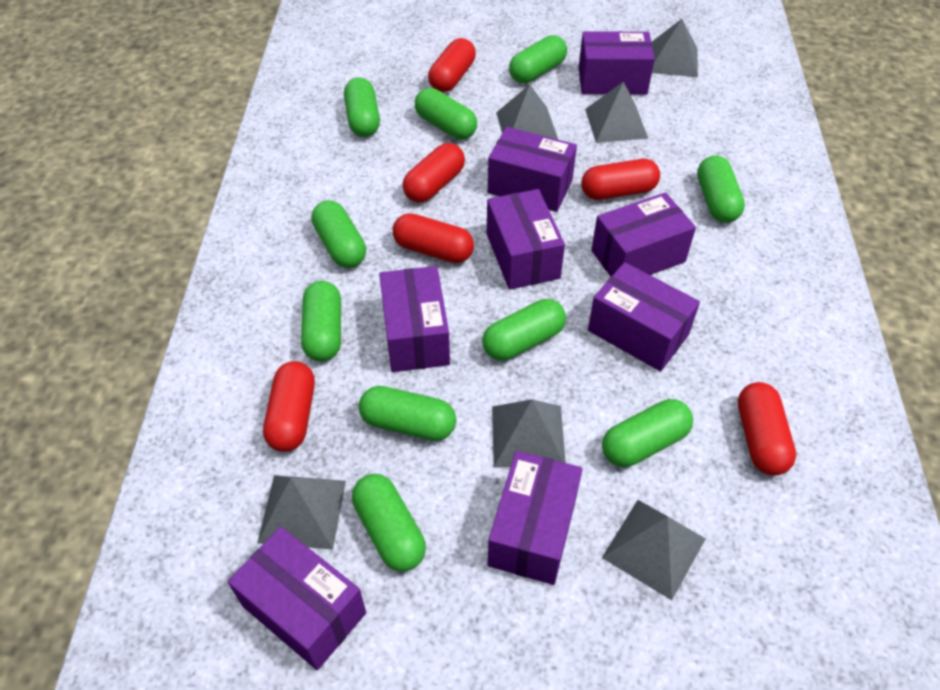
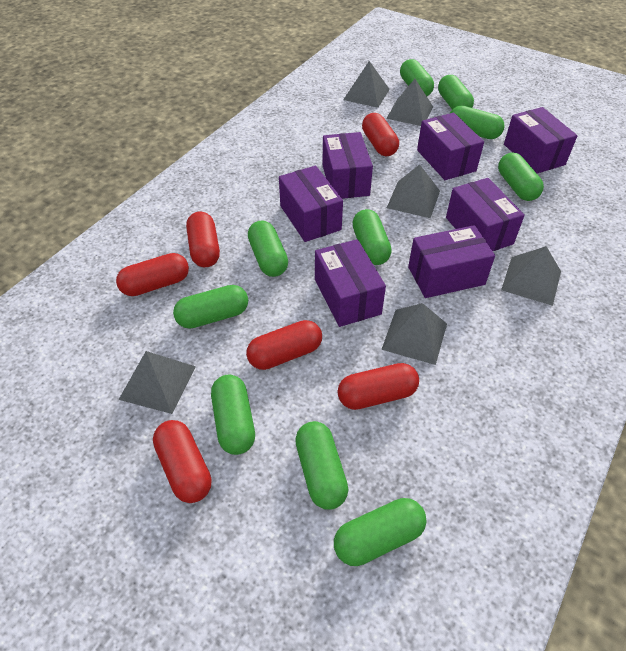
purple box: 8 -> 7

